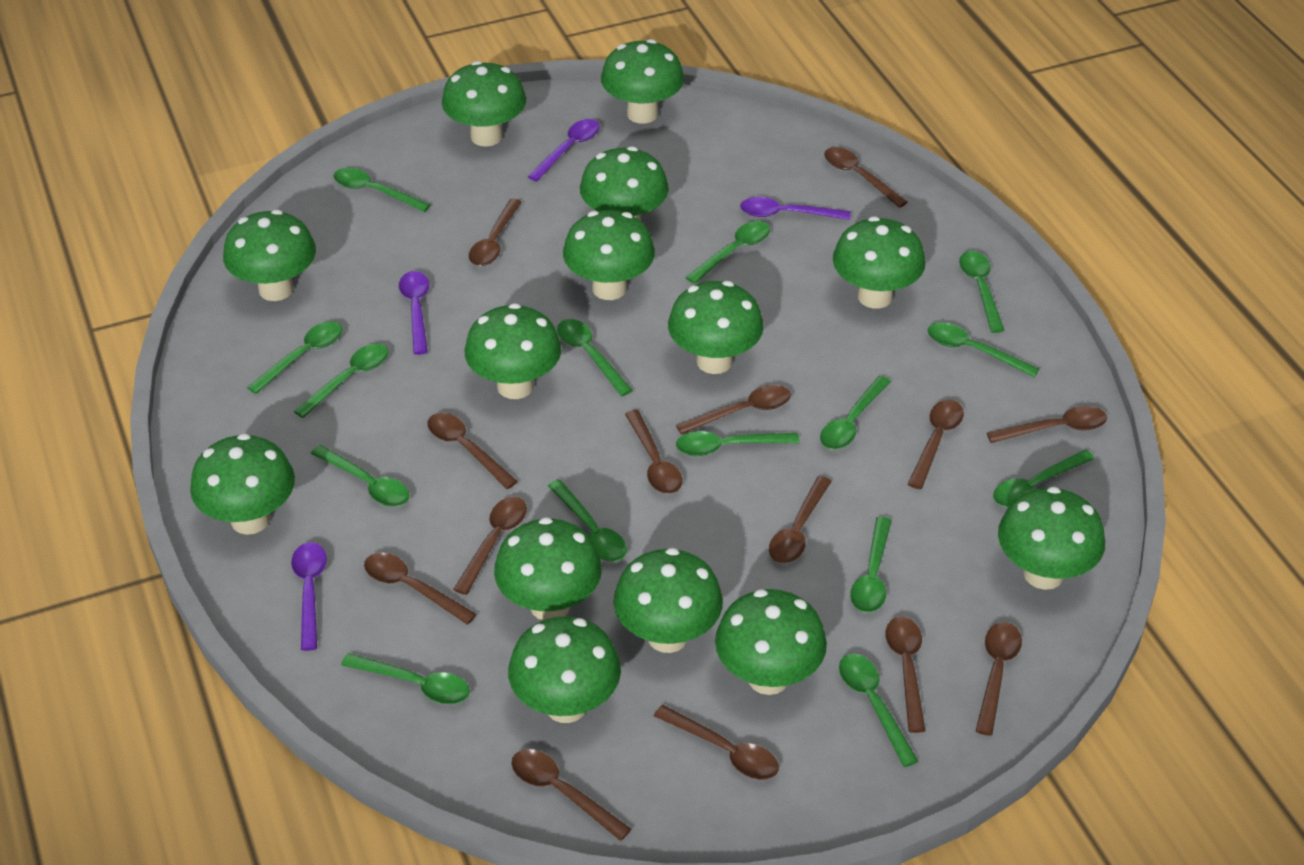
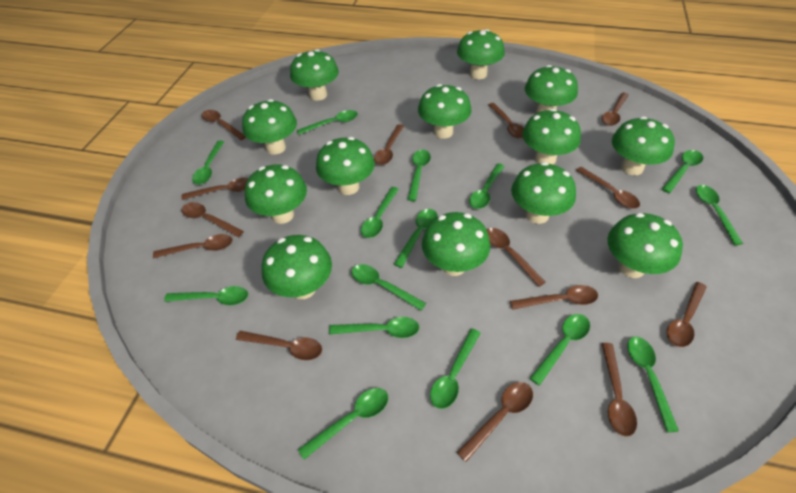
green mushroom: 14 -> 13
purple spoon: 4 -> 0

